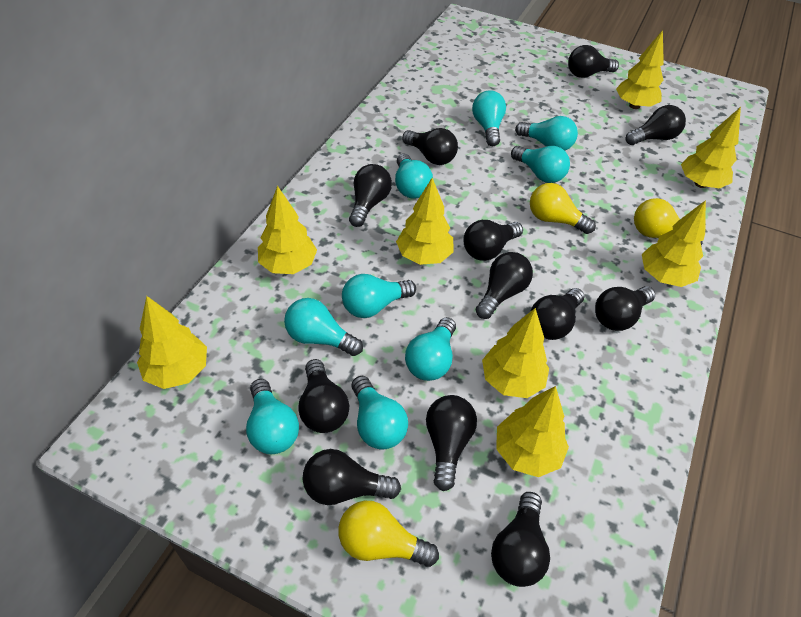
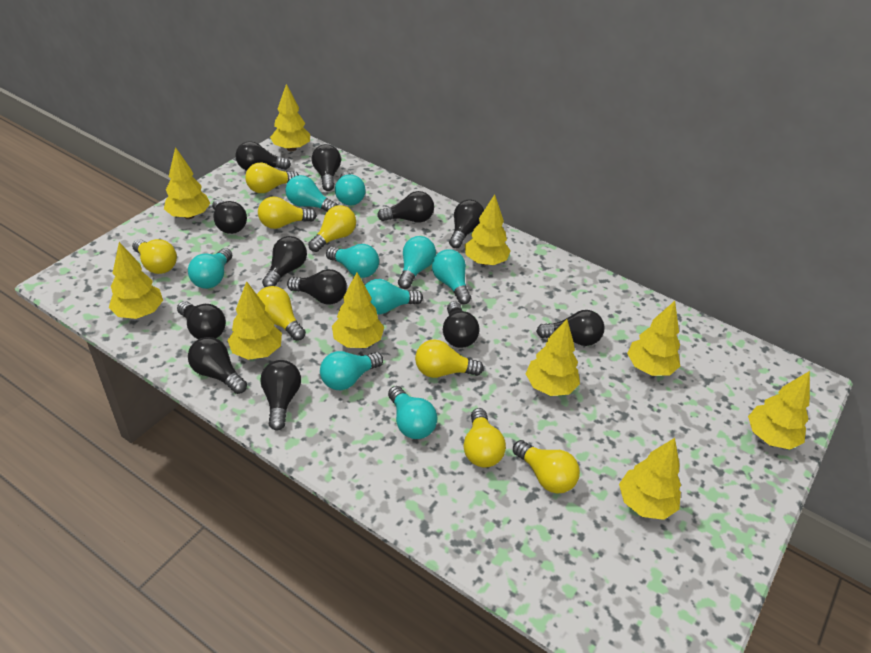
yellow light bulb: 3 -> 8
yellow tree: 8 -> 10

